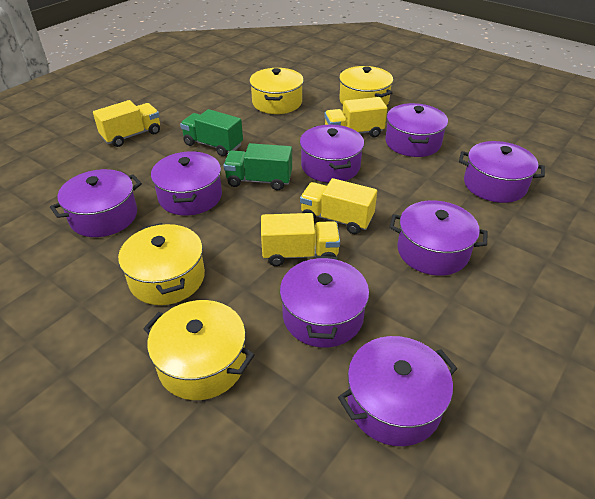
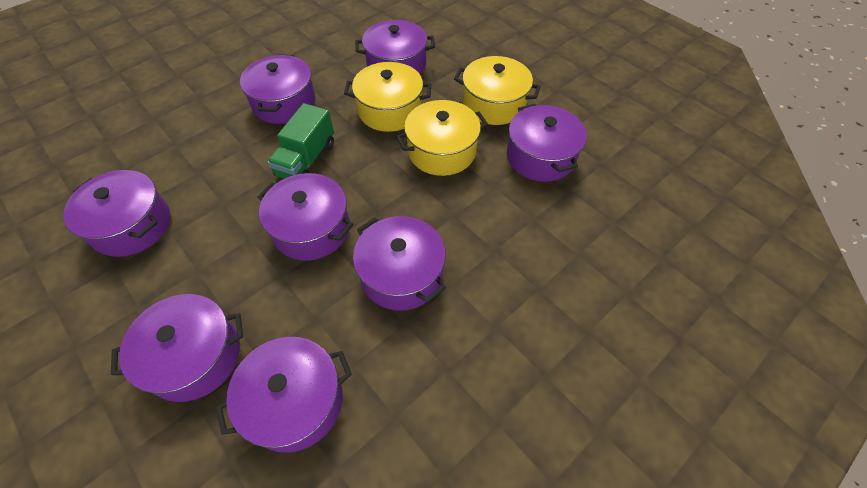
green truck: 2 -> 1
yellow pot: 4 -> 3
yellow truck: 4 -> 0

